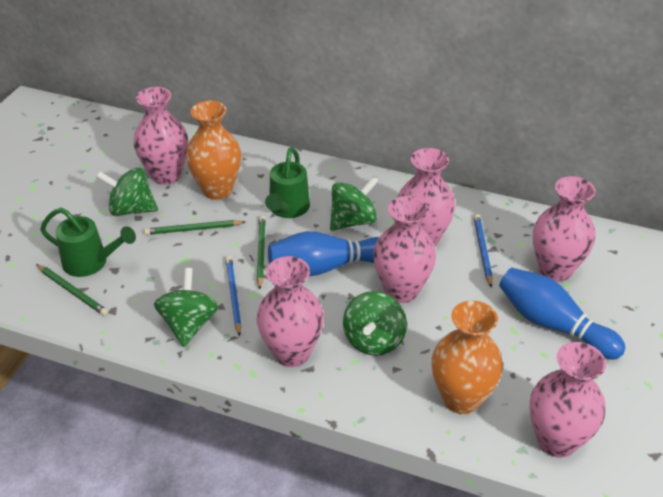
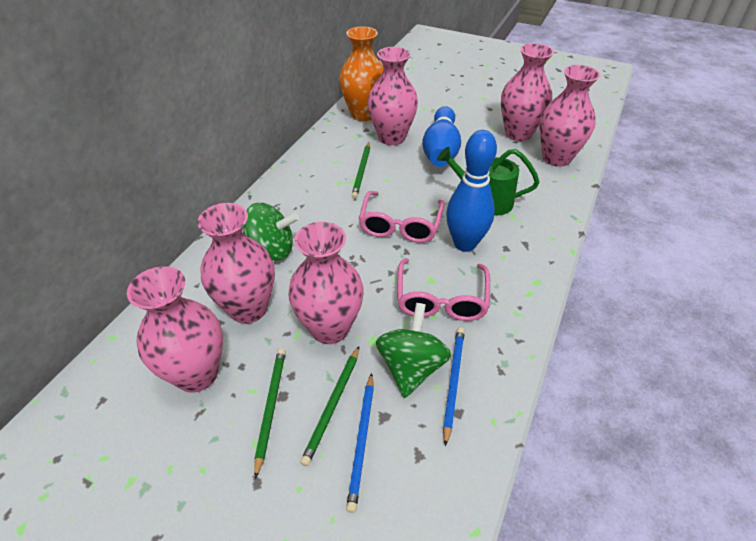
green spinning top: 4 -> 2
green watering can: 2 -> 1
orange vase: 2 -> 1
pink glasses: 0 -> 2

